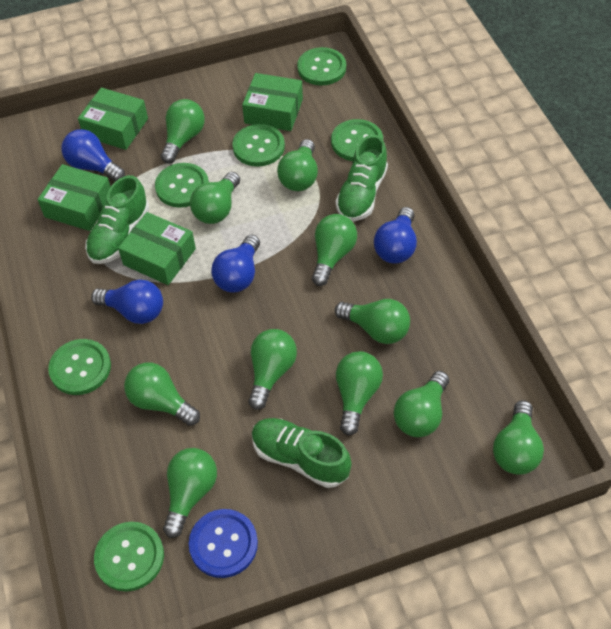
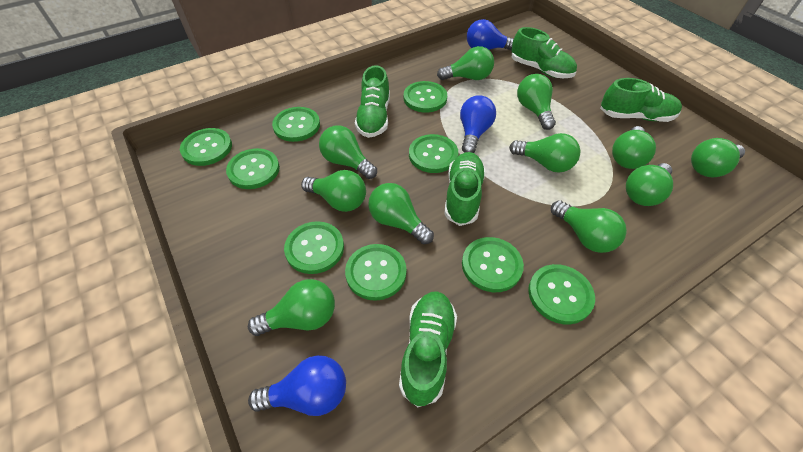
blue button: 1 -> 0
blue light bulb: 4 -> 3
green box: 4 -> 0
green button: 6 -> 9
green shoe: 3 -> 5

